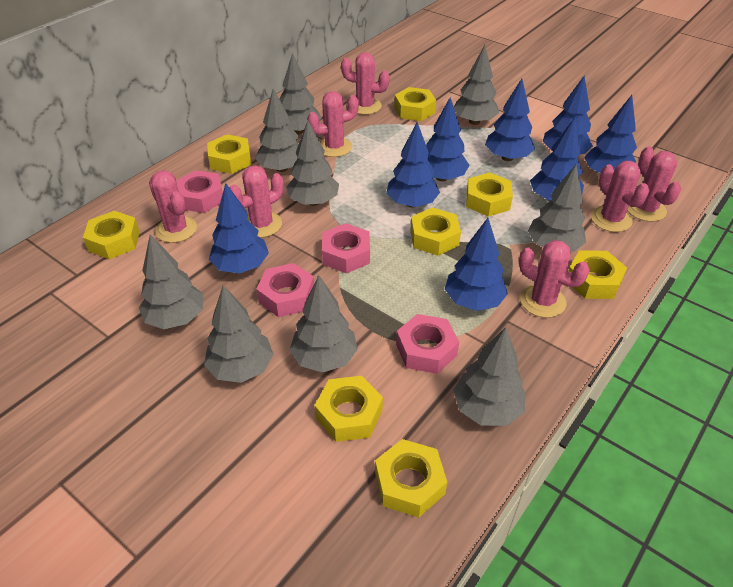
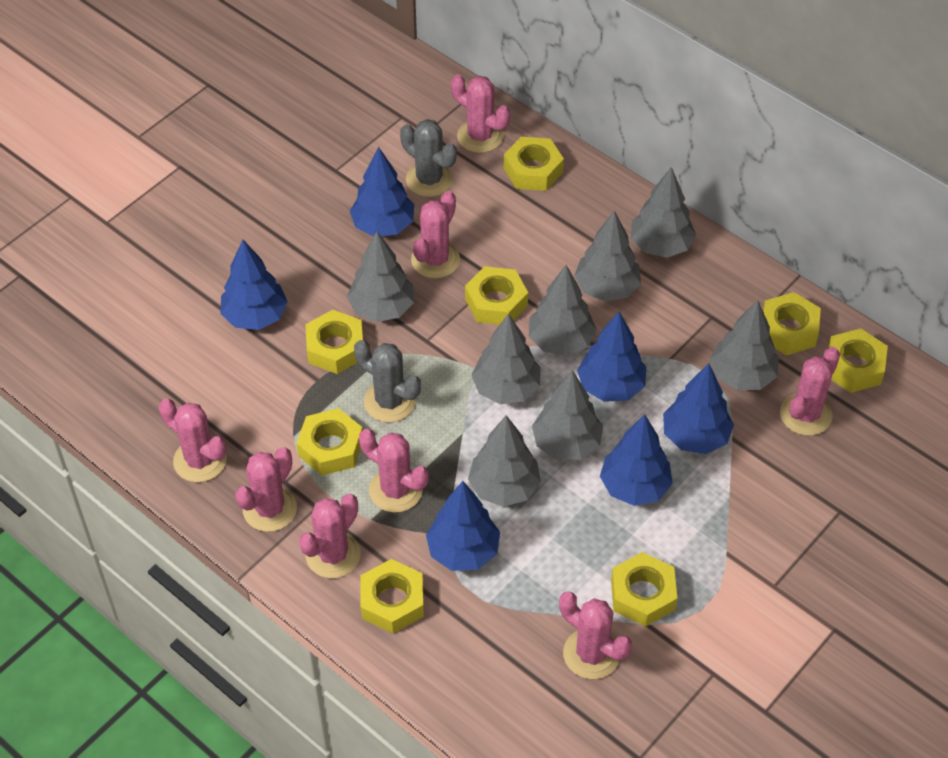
blue tree: 8 -> 6
grey cactus: 0 -> 2
grey tree: 9 -> 8
pink cactus: 7 -> 8
pink nut: 4 -> 0

